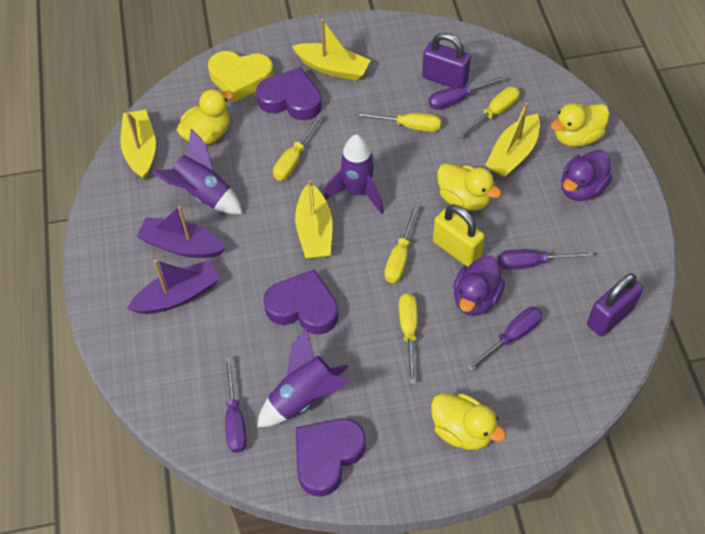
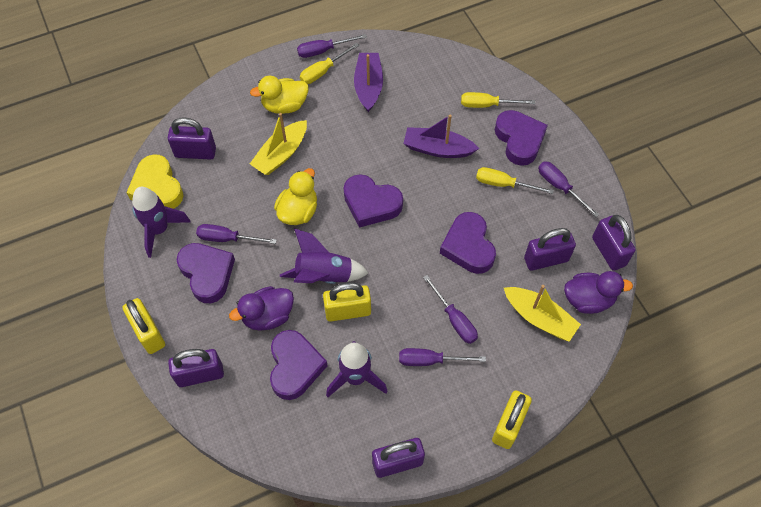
purple heart: 3 -> 5
purple padlock: 2 -> 5
purple screwdriver: 4 -> 5
yellow boat: 4 -> 2
yellow duck: 4 -> 2
yellow padlock: 1 -> 3
yellow screwdriver: 5 -> 3

